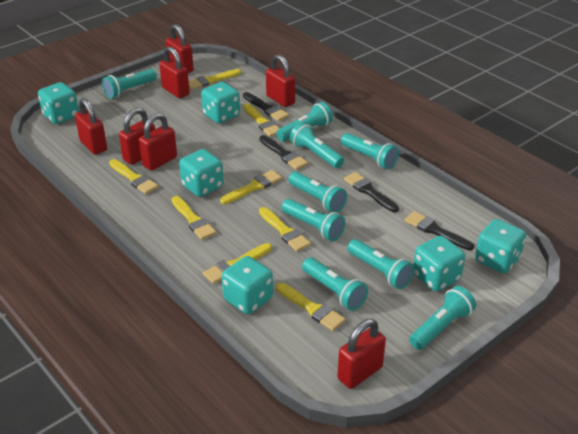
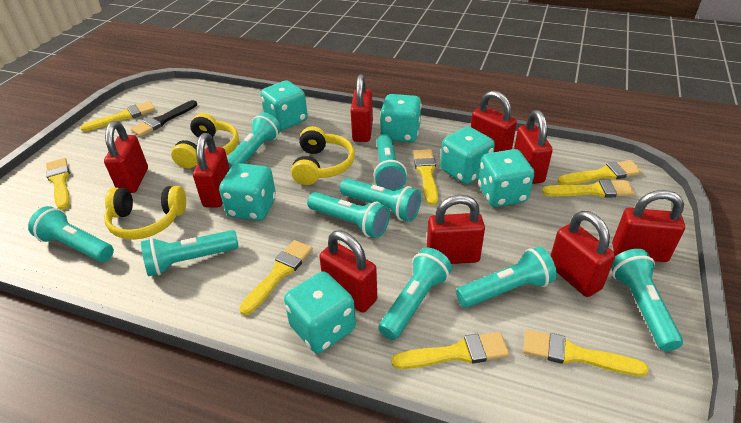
black brush: 4 -> 1
red padlock: 7 -> 9
yellow headphones: 0 -> 3

